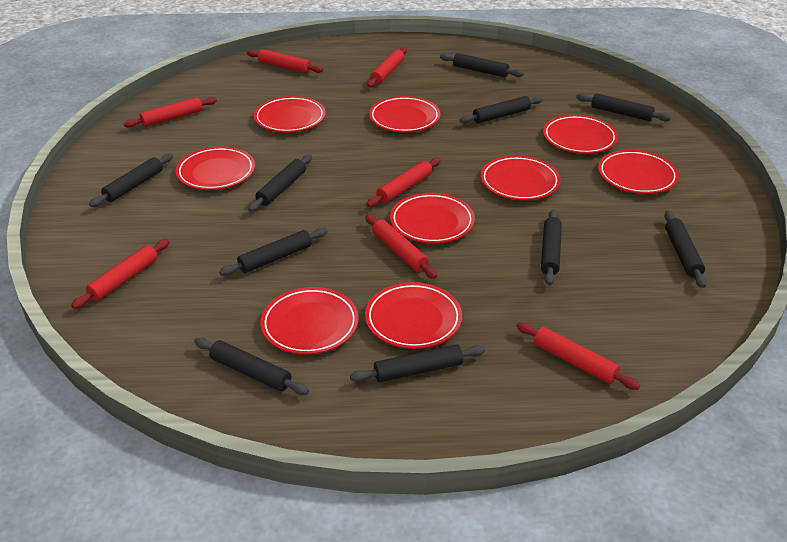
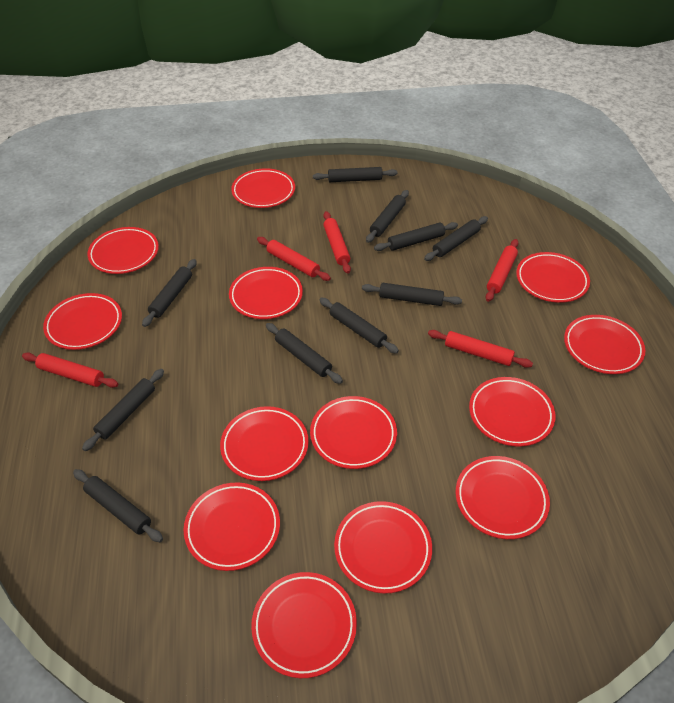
red plate: 9 -> 13
red rolling pin: 7 -> 5

